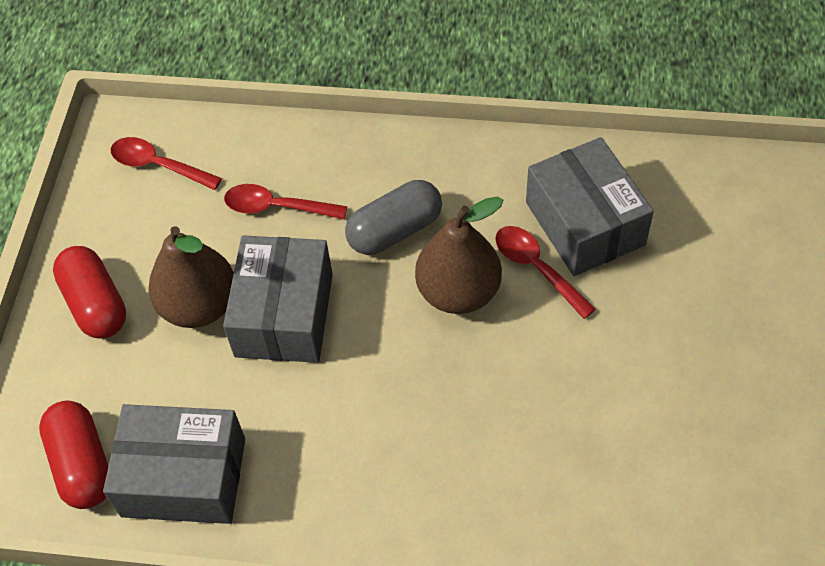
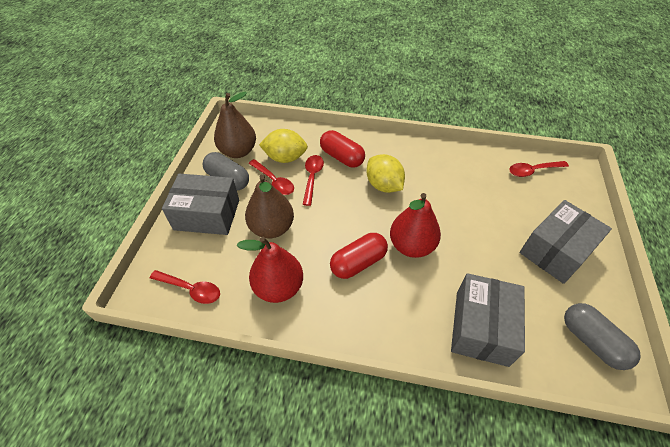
grey capsule: 1 -> 2
red pear: 0 -> 2
red spoon: 3 -> 4
yellow lemon: 0 -> 2

